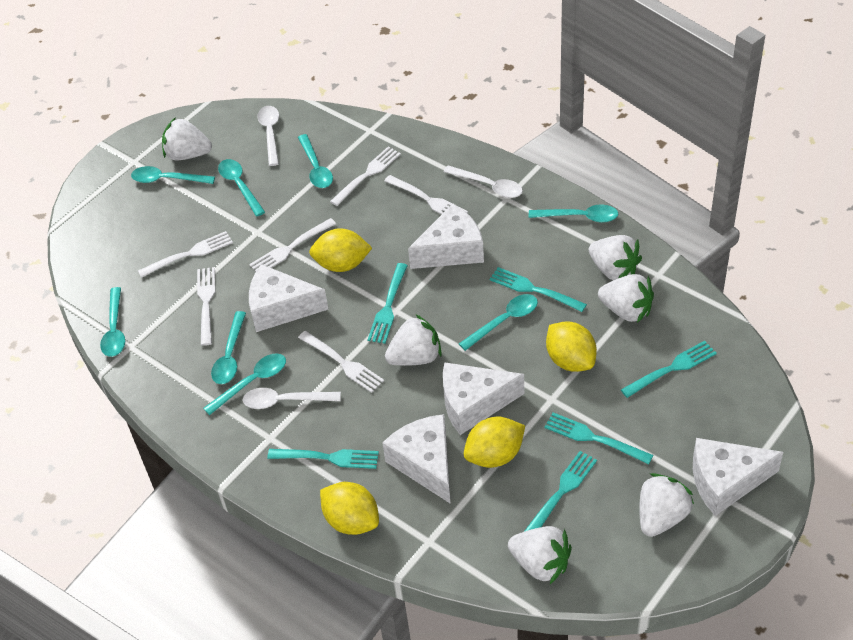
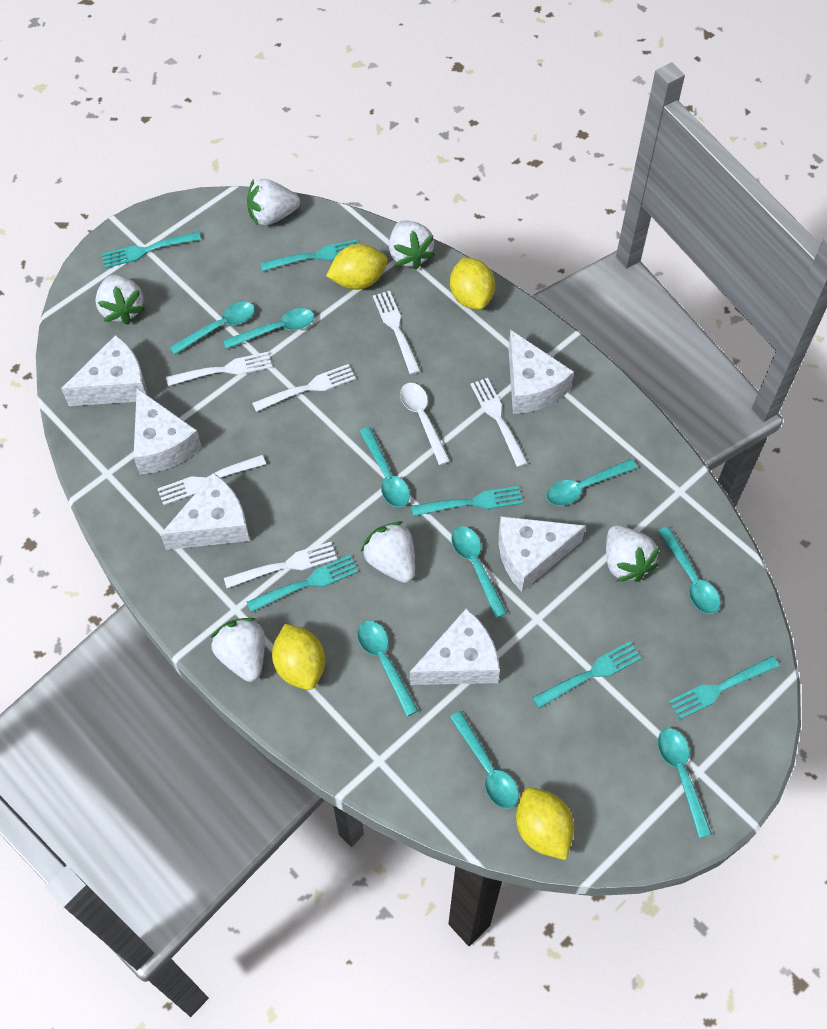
turquoise spoon: 8 -> 9
white cheese: 5 -> 6
white spoon: 3 -> 1

